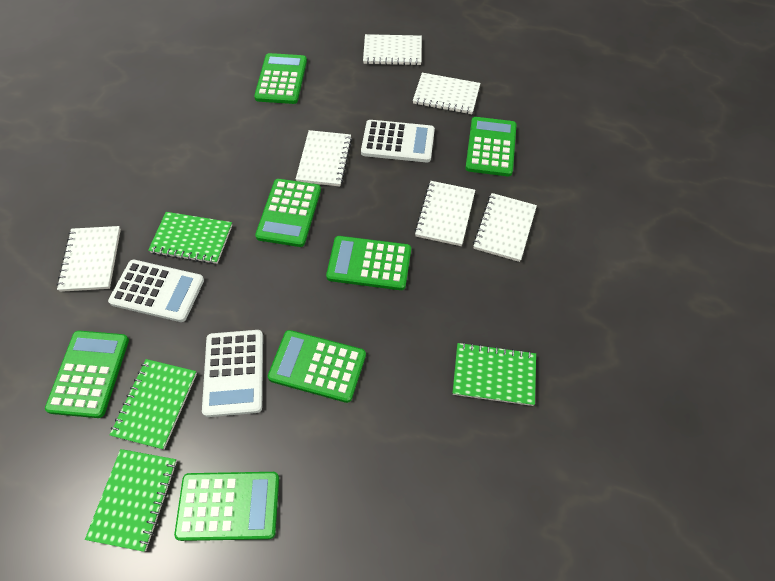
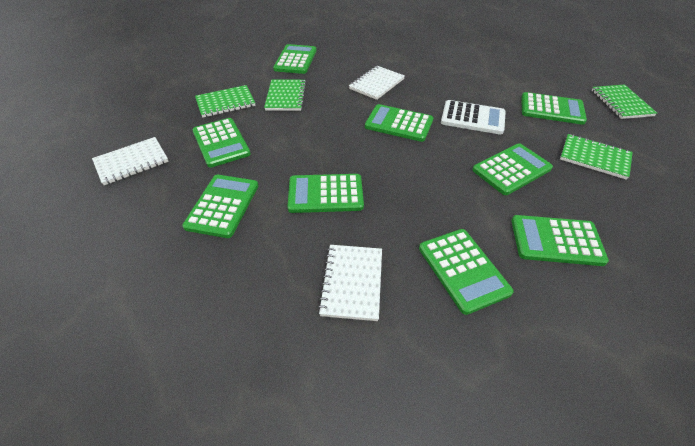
green calculator: 7 -> 9
white calculator: 3 -> 1
white notebook: 6 -> 3

